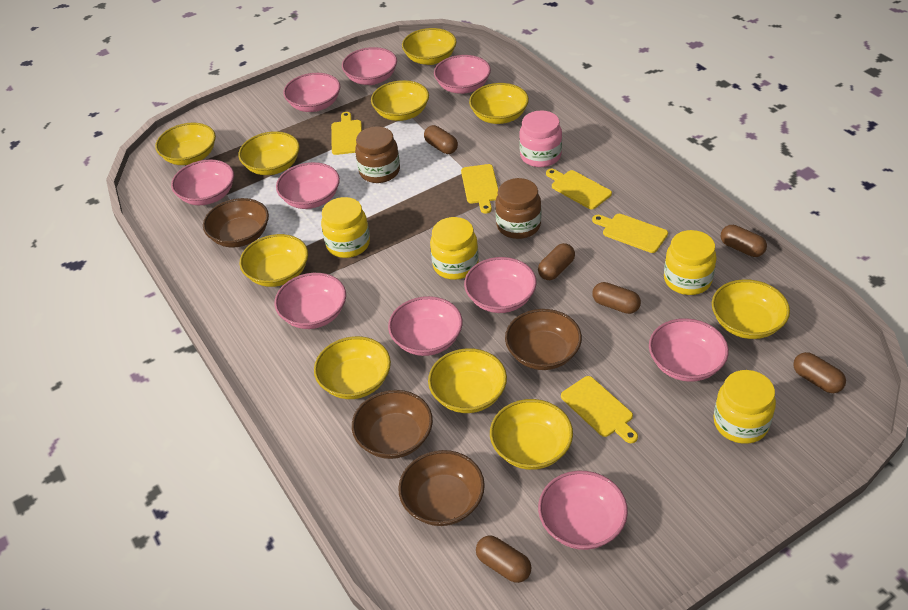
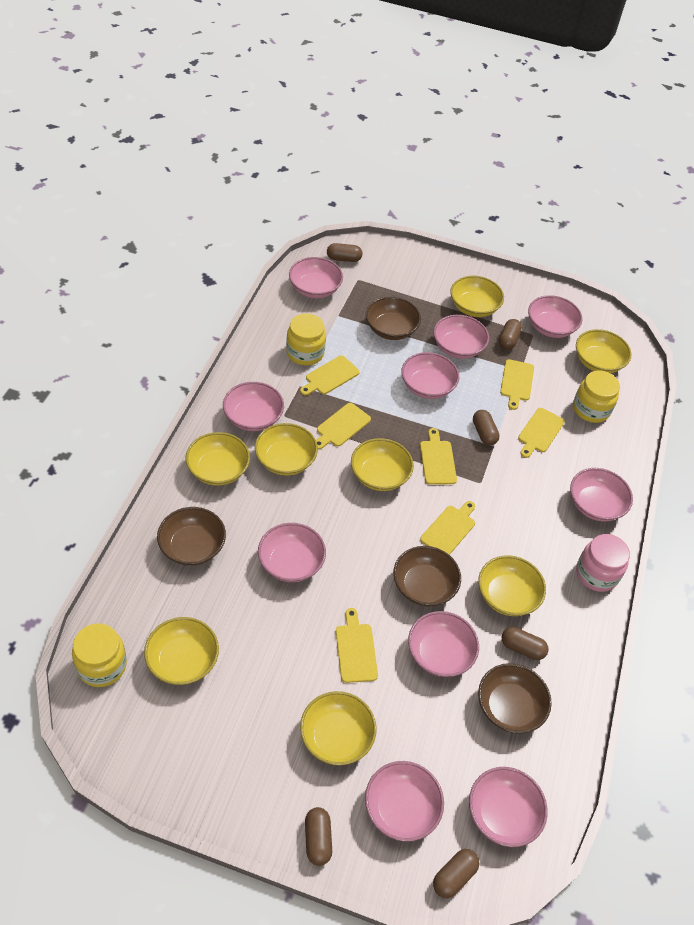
brown jar: 2 -> 0
yellow bowl: 10 -> 8
yellow cutting board: 5 -> 7
yellow jar: 4 -> 3

